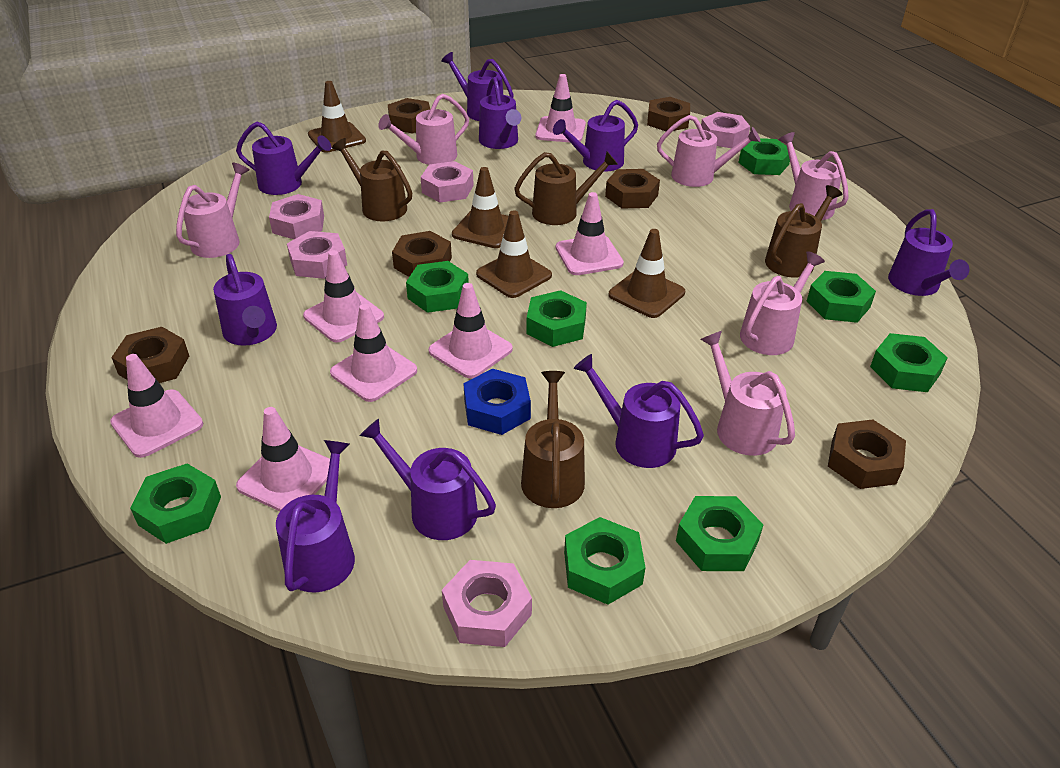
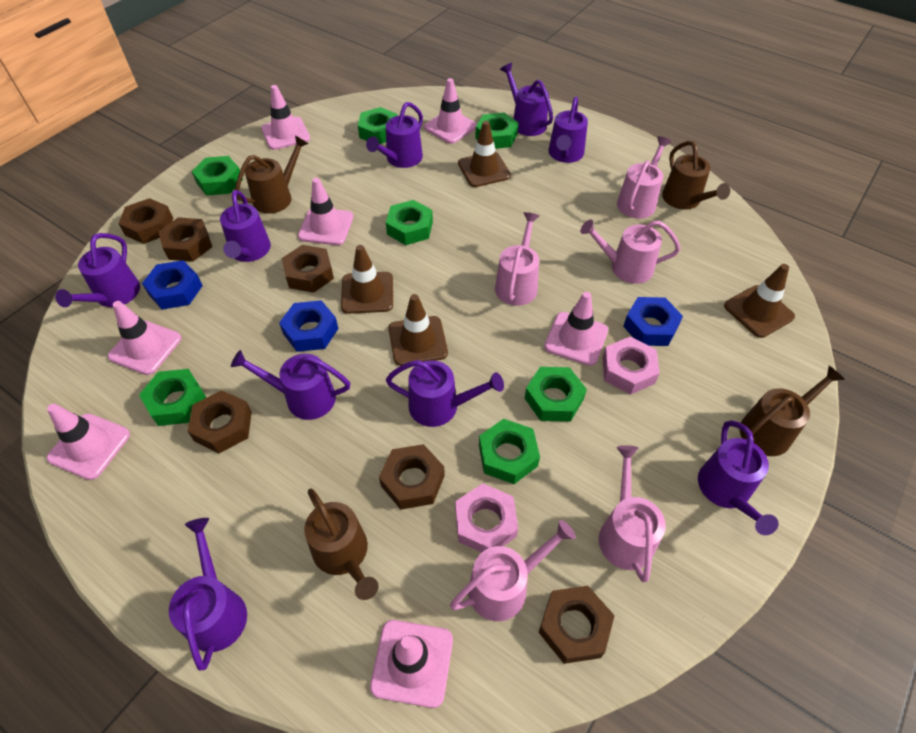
blue nut: 1 -> 3
green nut: 8 -> 7
pink nut: 5 -> 2
pink watering can: 6 -> 5

